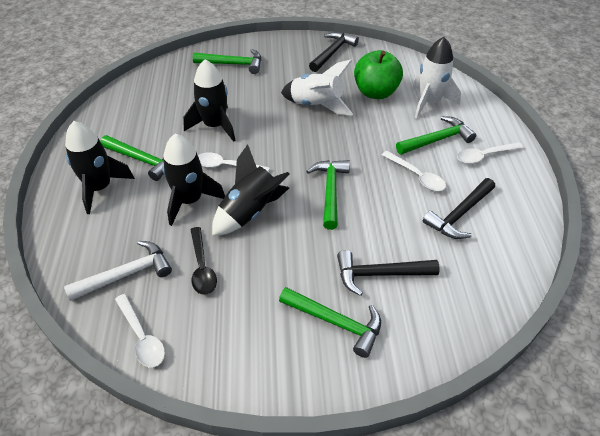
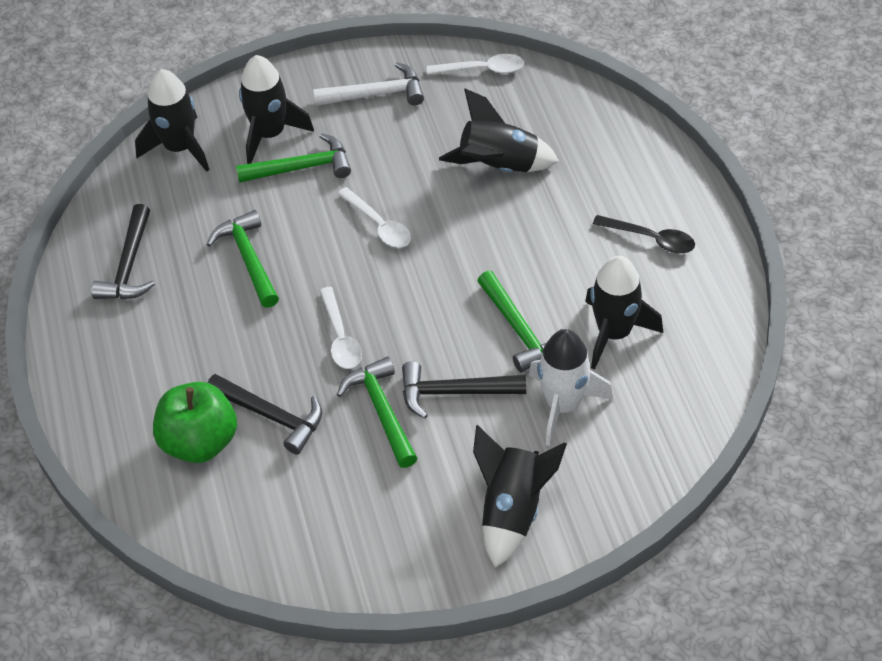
black rocket: 4 -> 5
green hammer: 5 -> 4
white rocket: 2 -> 1
white spoon: 4 -> 3

